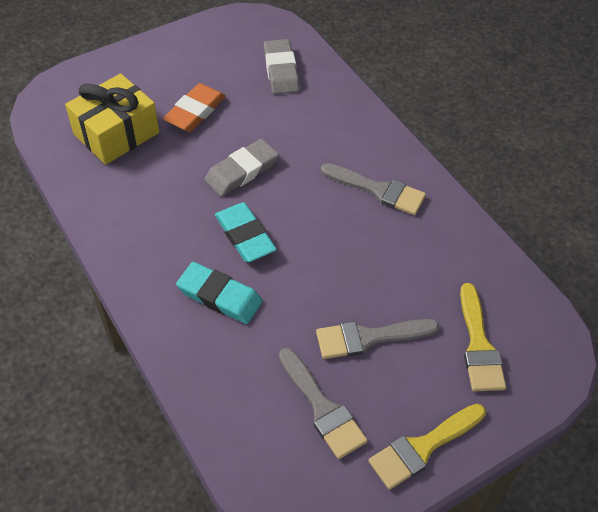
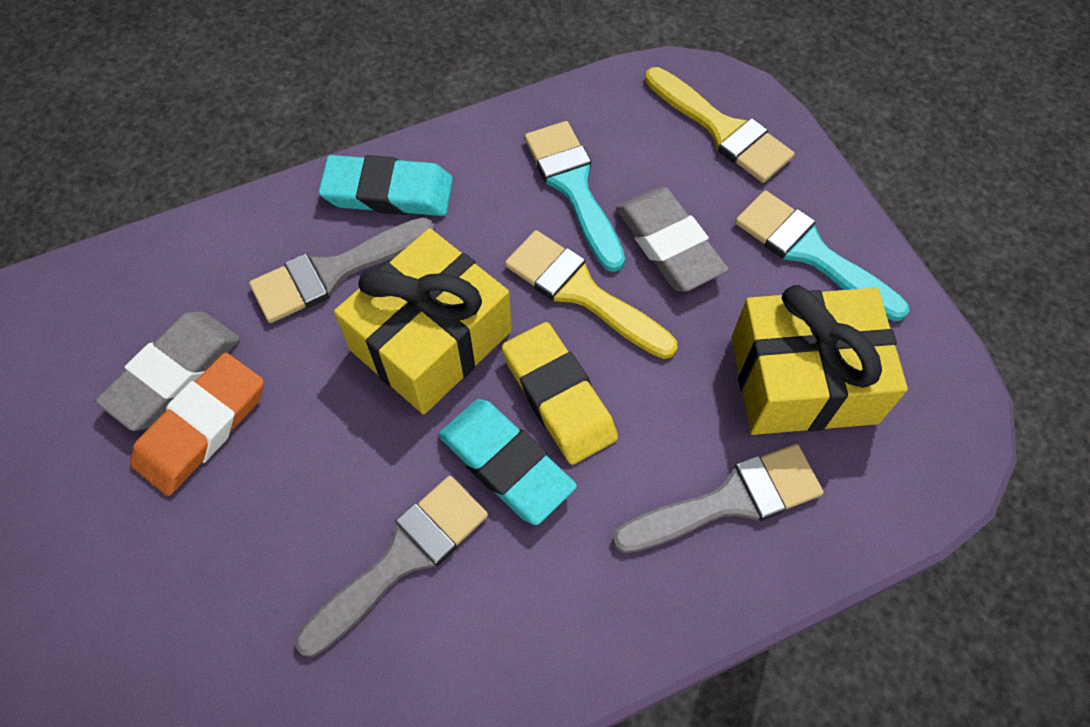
turquoise brush: 0 -> 2
yellow eraser: 0 -> 1
yellow gift: 1 -> 2

